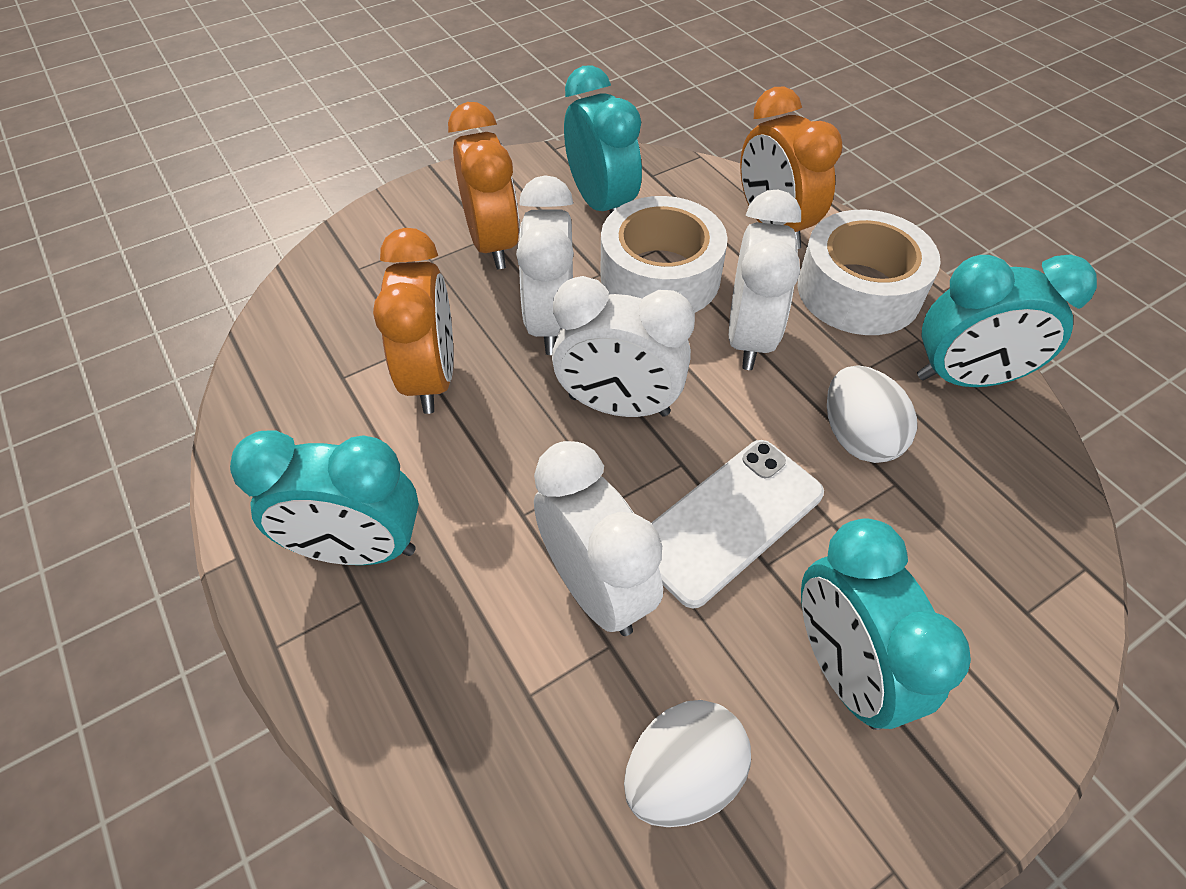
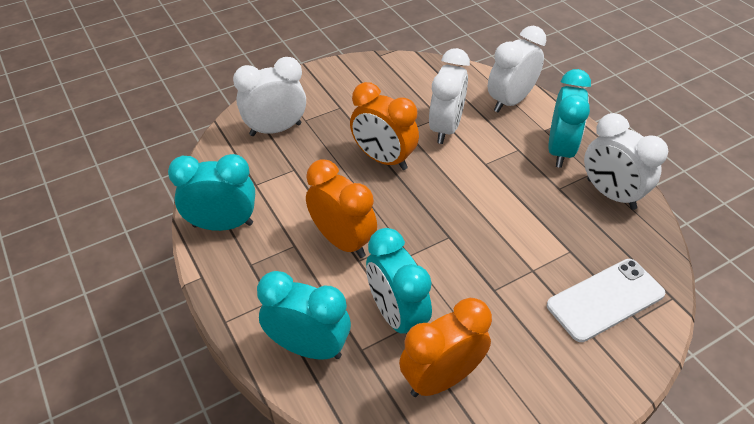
white egg: 2 -> 0
white tape: 2 -> 0

